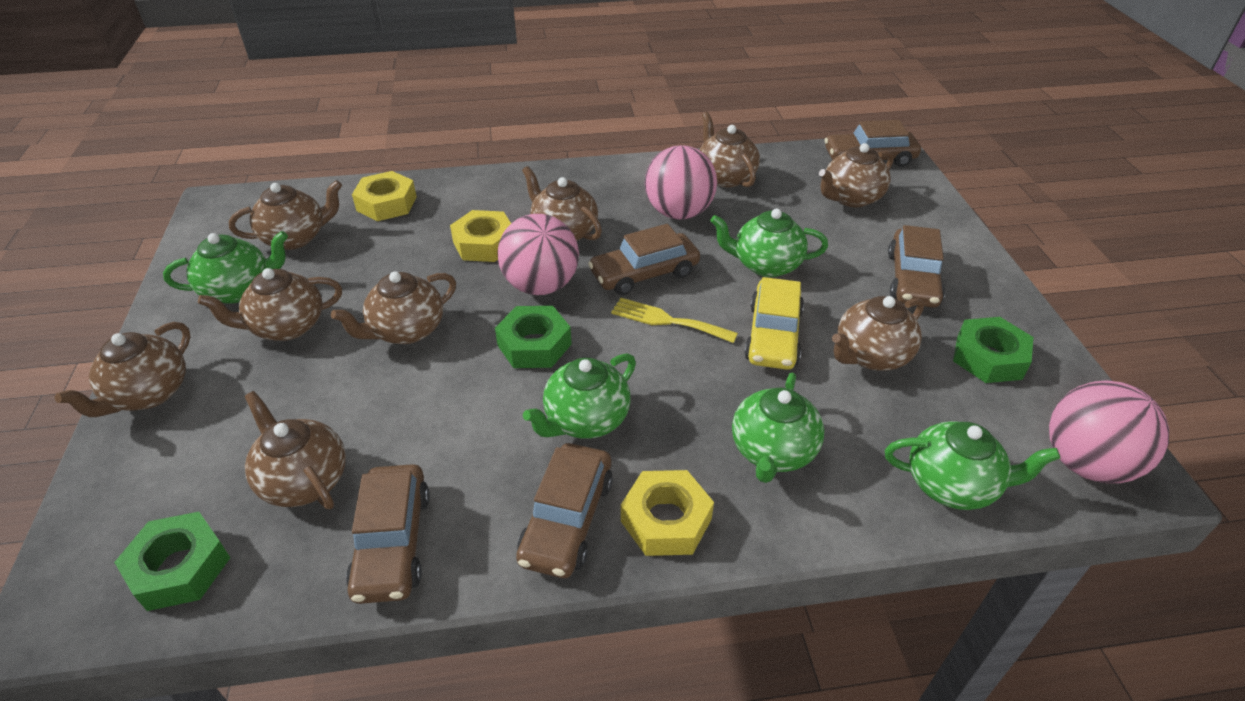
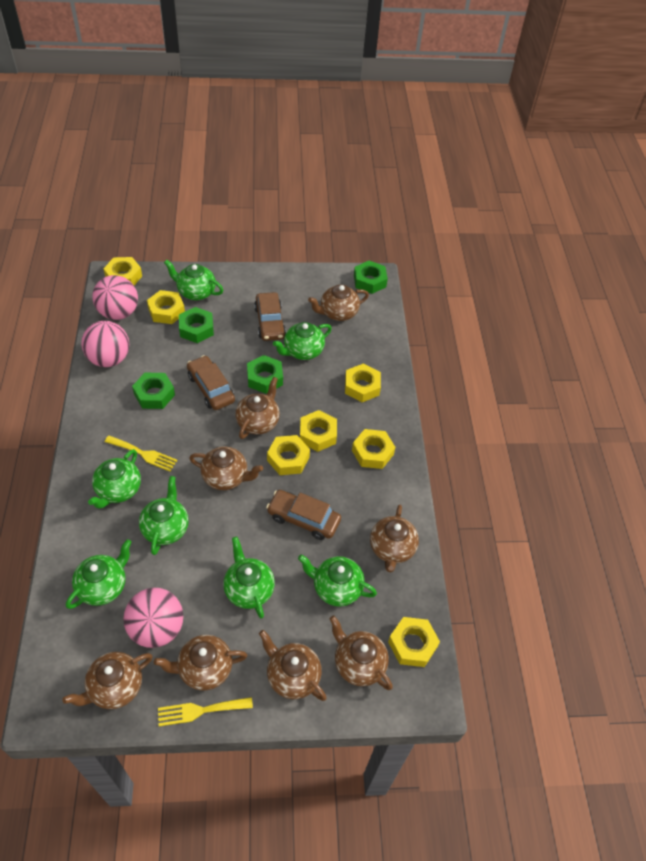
brown car: 5 -> 3
brown teapot: 9 -> 8
green nut: 3 -> 4
green teapot: 5 -> 7
yellow car: 1 -> 0
yellow fork: 1 -> 2
yellow nut: 3 -> 7

